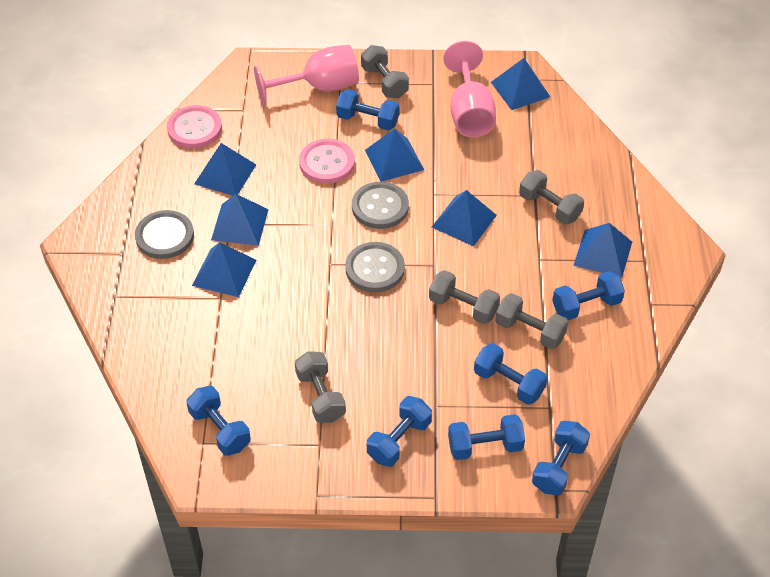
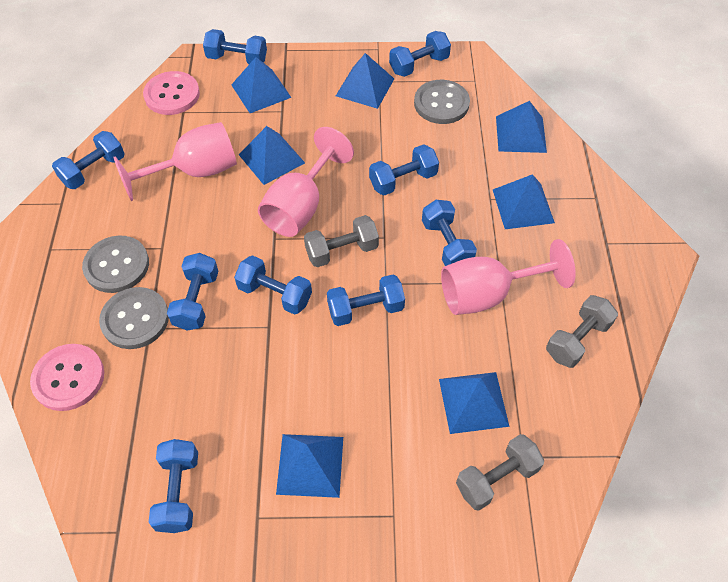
blue dumbbell: 7 -> 9
grey dumbbell: 5 -> 3
pink goblet: 2 -> 3

